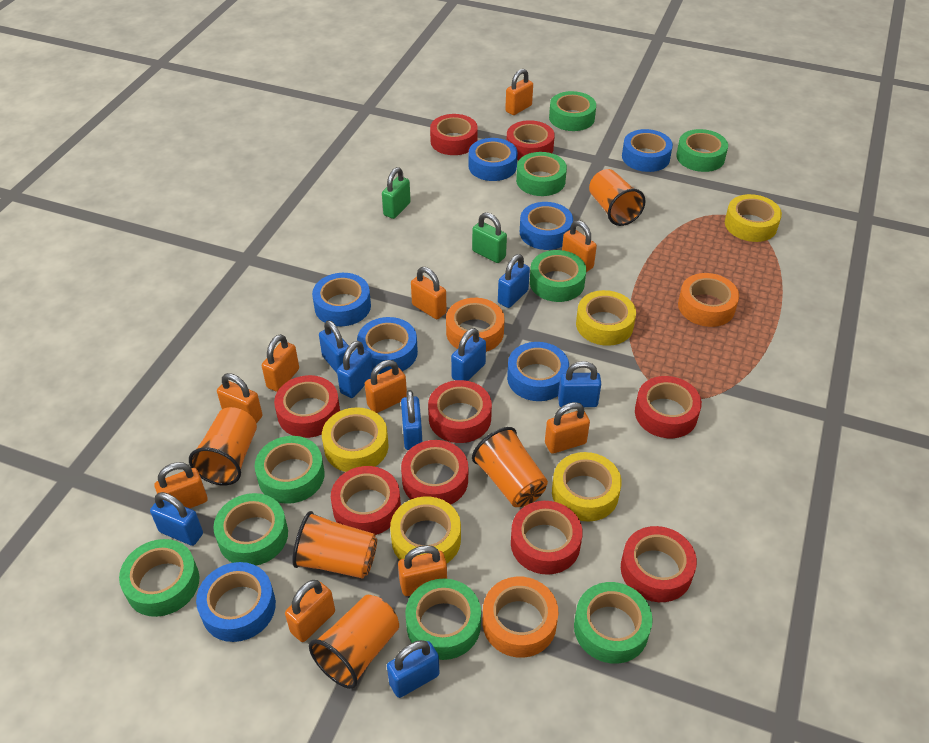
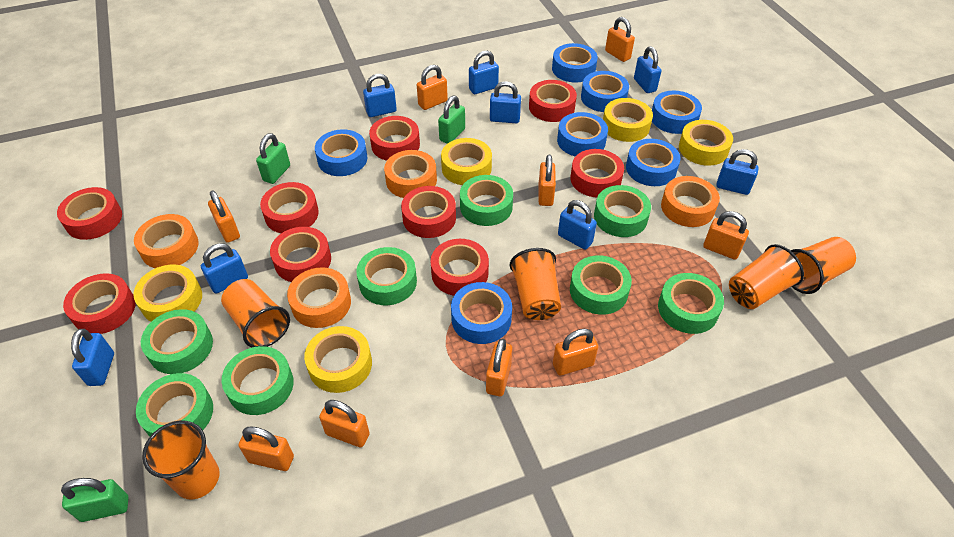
green padlock: 2 -> 3
green tape: 9 -> 8
orange padlock: 10 -> 9
orange tape: 3 -> 4

